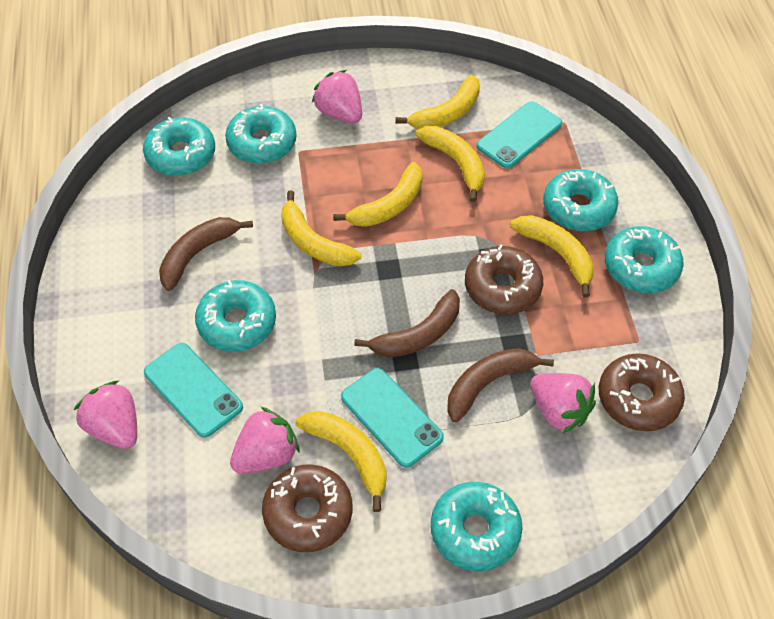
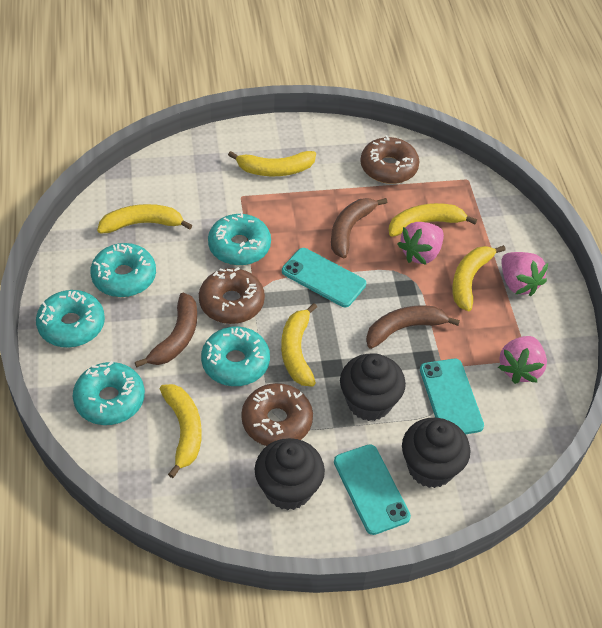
black cupcake: 0 -> 3
pink strawberry: 4 -> 3
turquoise donut: 6 -> 5

